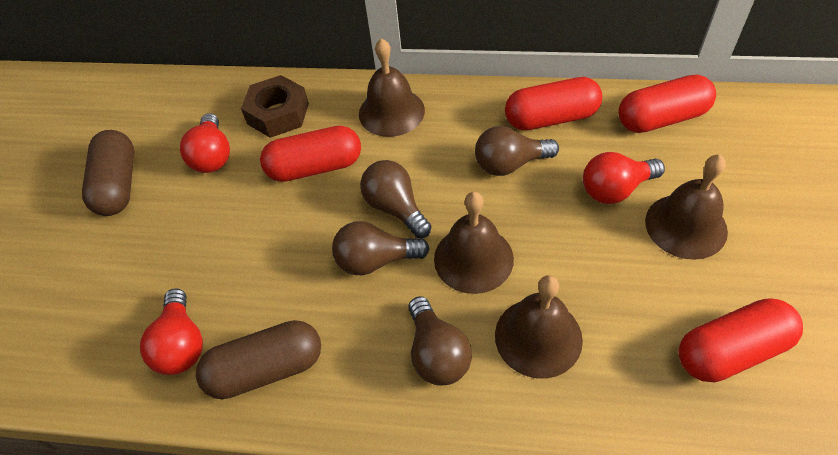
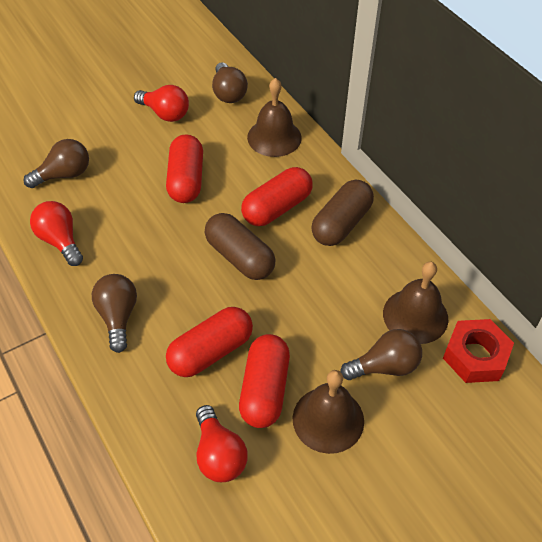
brown bell: 4 -> 3
brown nut: 1 -> 0
red nut: 0 -> 1

